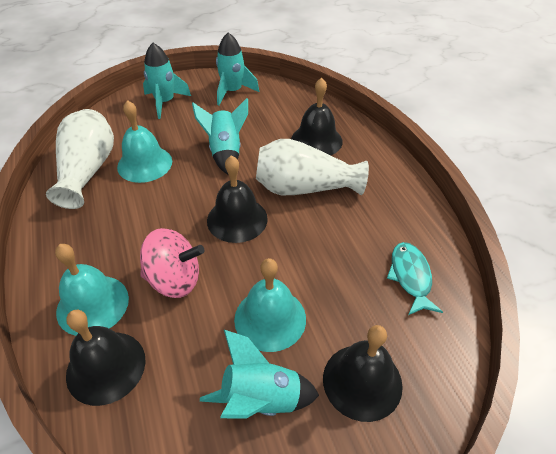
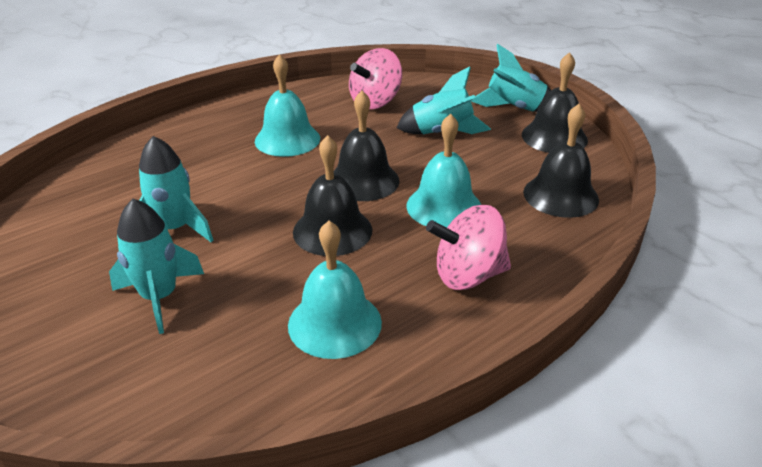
pink spinning top: 1 -> 2
turquoise fish: 1 -> 0
white vase: 2 -> 0

